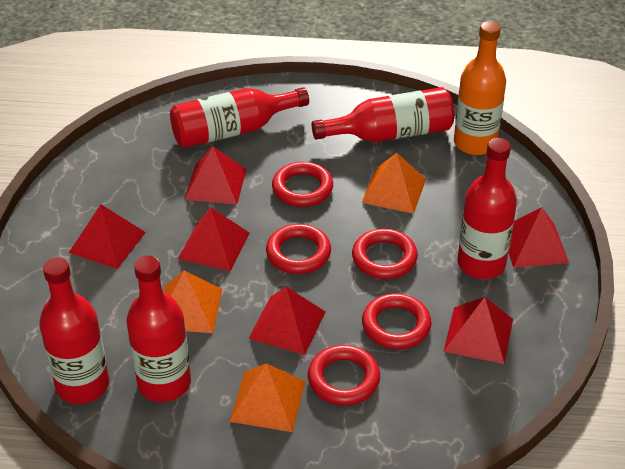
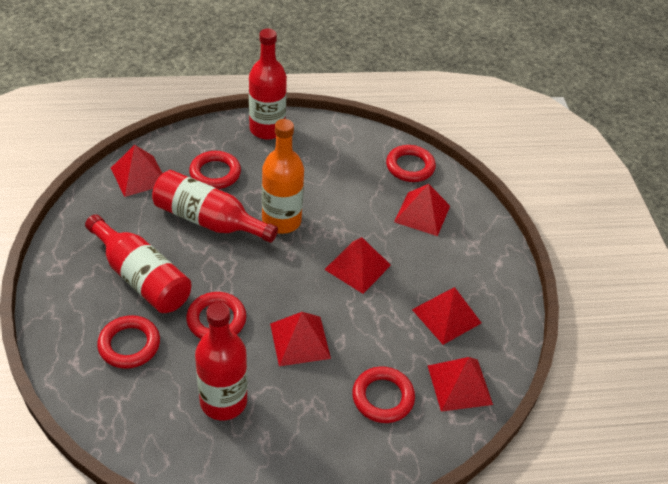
orange pyramid: 3 -> 0
red bottle: 5 -> 4

